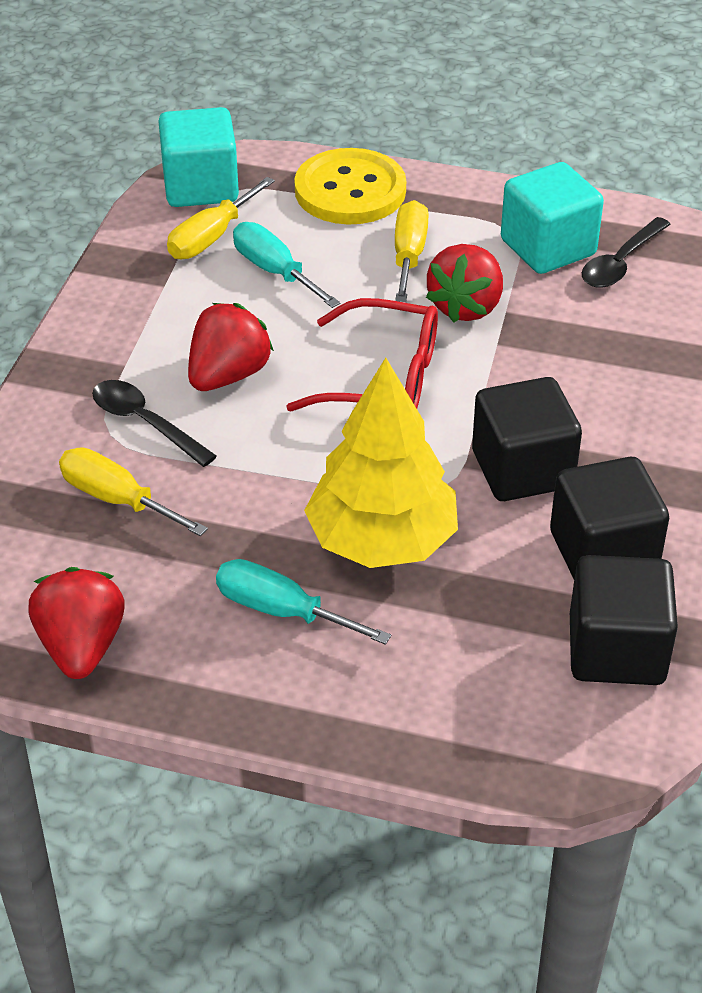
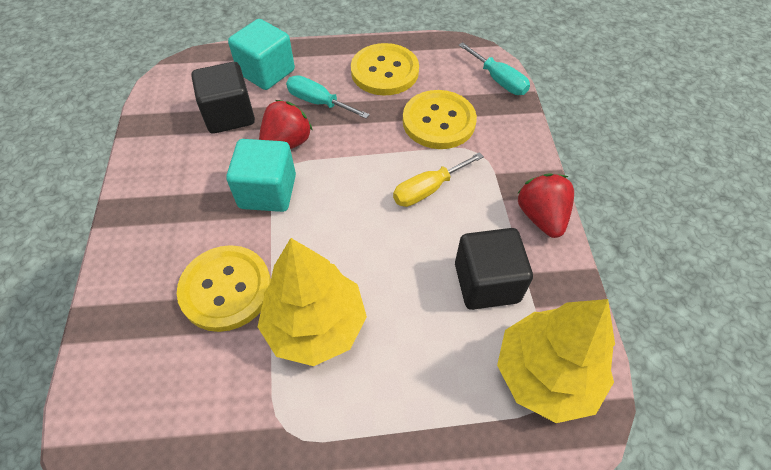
black cube: 3 -> 2
black spoon: 2 -> 0
red glasses: 1 -> 0
red strawberry: 3 -> 2
yellow button: 1 -> 3
yellow screwdriver: 3 -> 1
yellow tree: 1 -> 2

